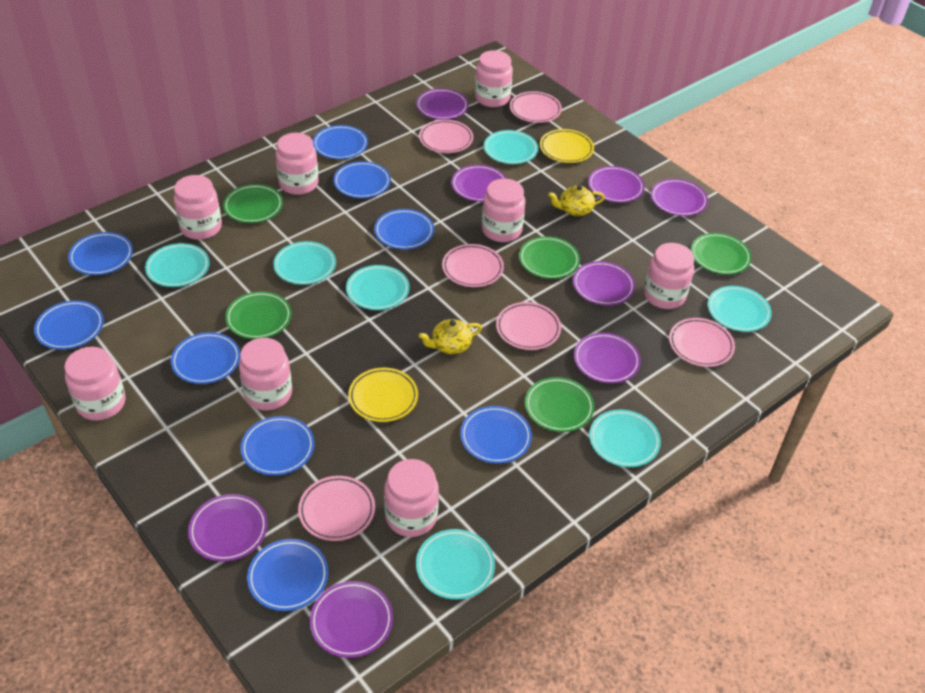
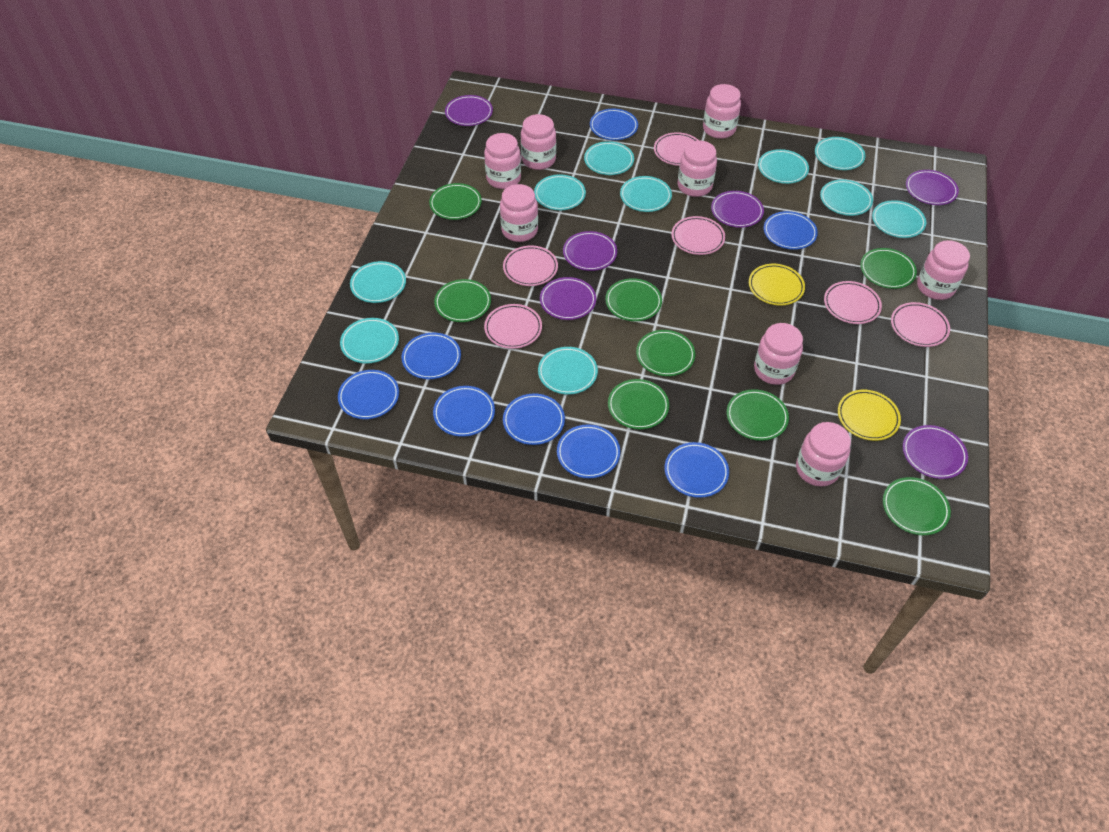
blue plate: 9 -> 8
green plate: 5 -> 8
purple plate: 8 -> 6
turquoise plate: 7 -> 10
yellow teapot: 2 -> 0

